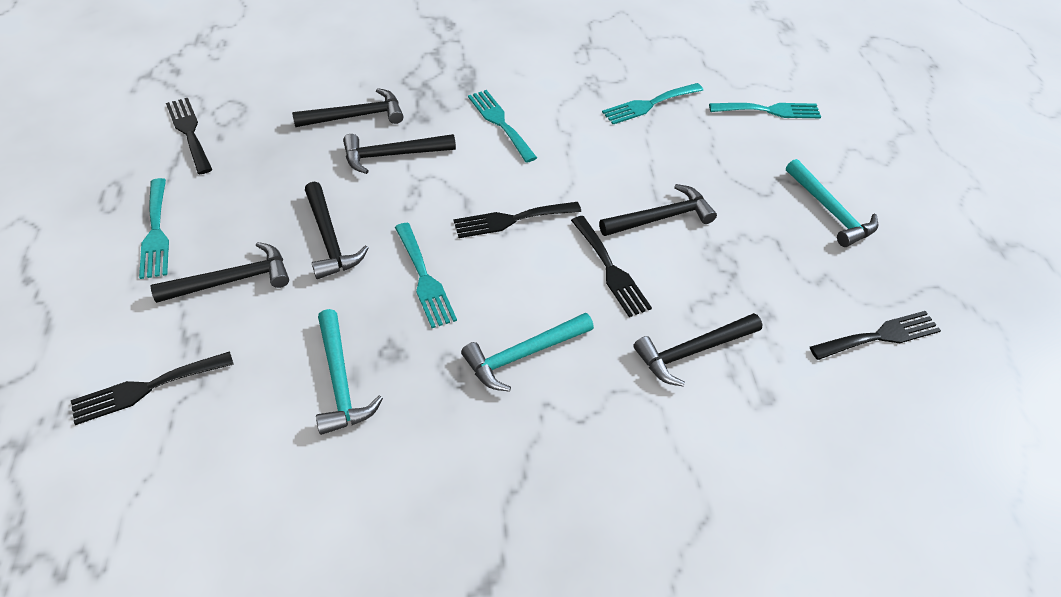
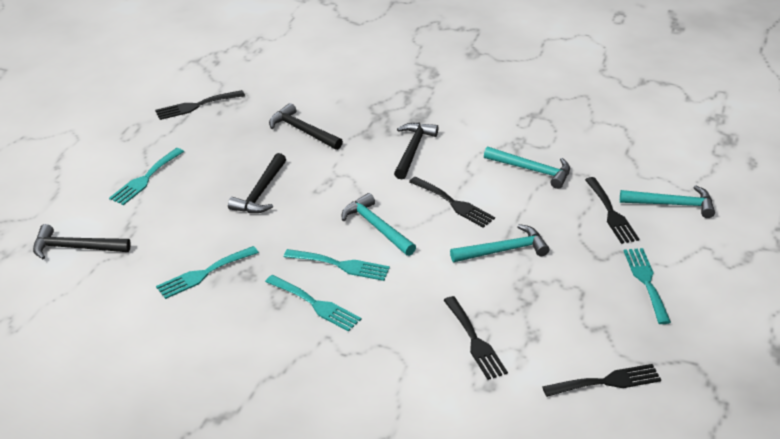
black hammer: 6 -> 4
turquoise hammer: 3 -> 4

